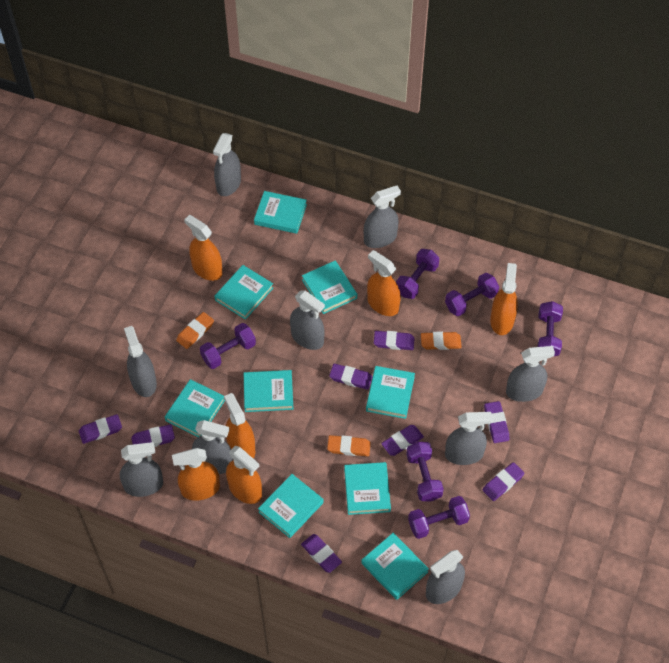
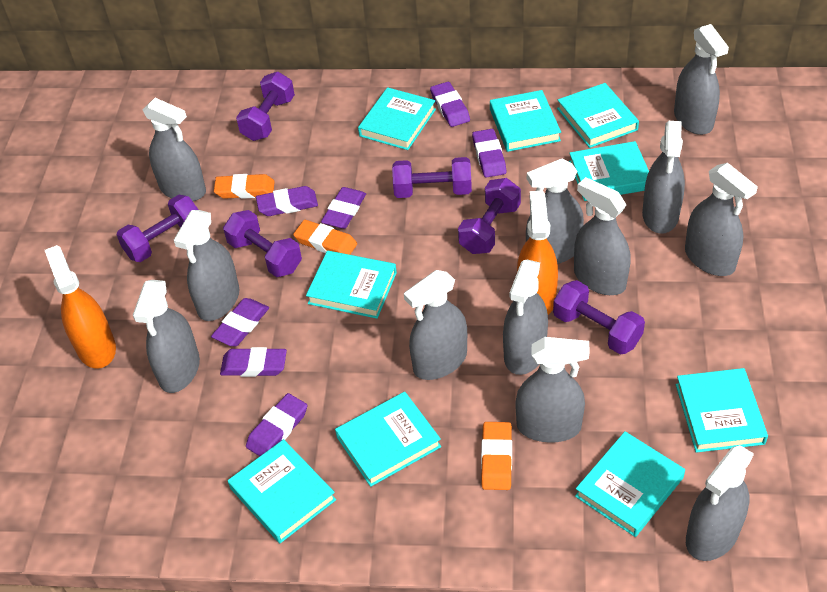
grey spray bottle: 9 -> 12
orange spray bottle: 6 -> 2
purple eraser: 8 -> 7

